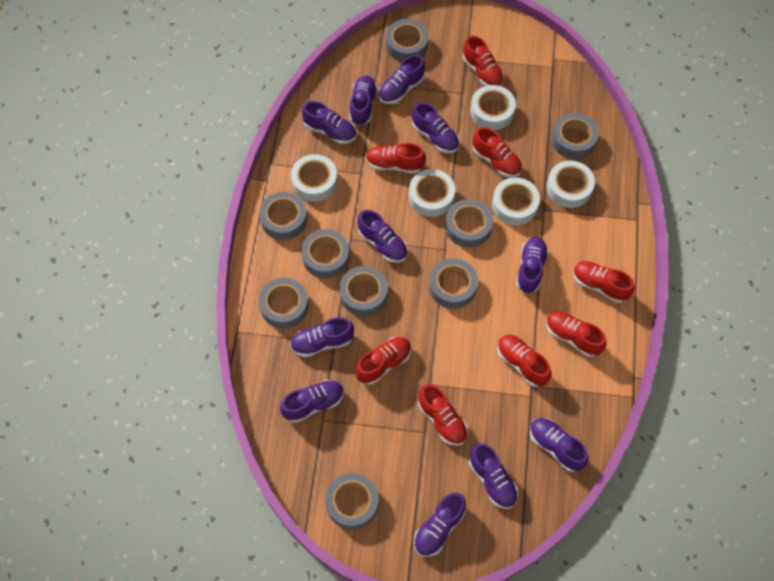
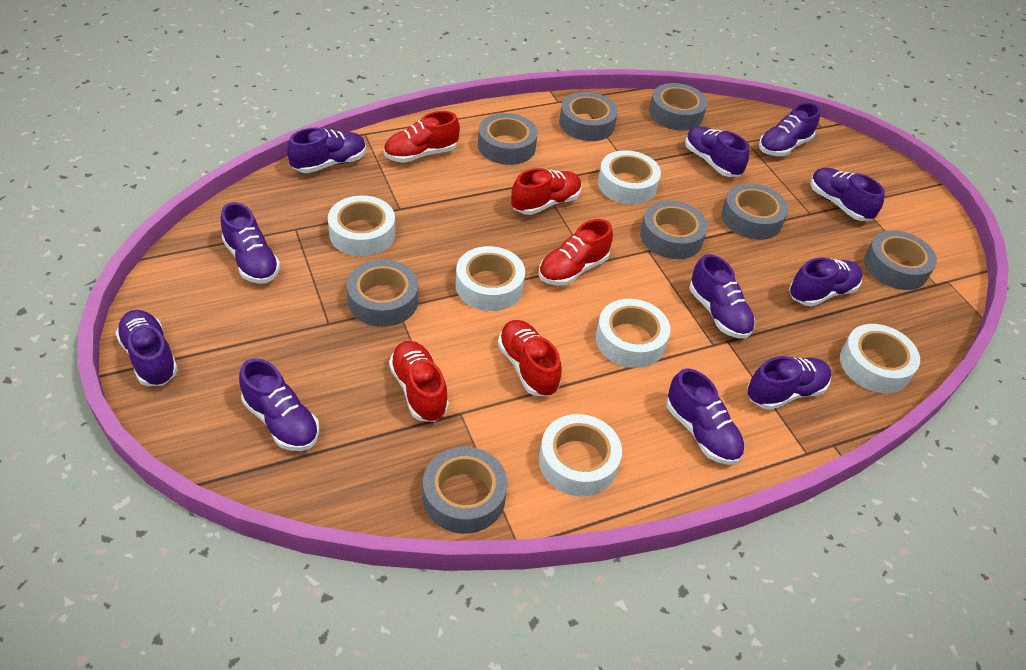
grey tape: 9 -> 8
red shoe: 8 -> 5
white tape: 5 -> 6

